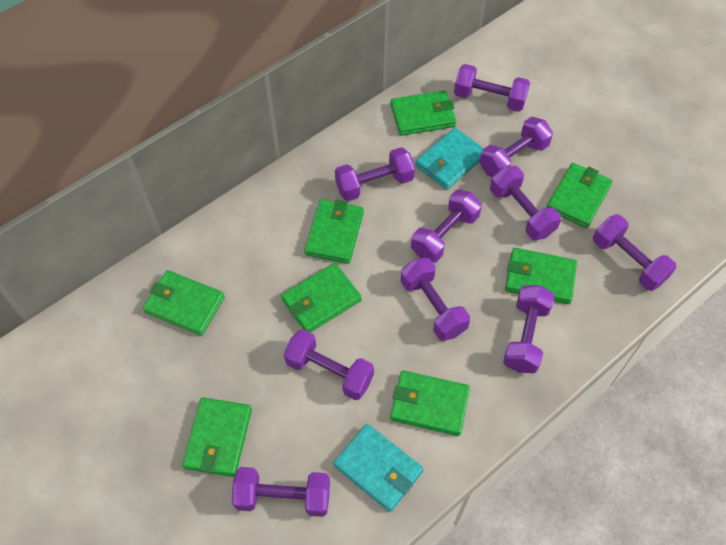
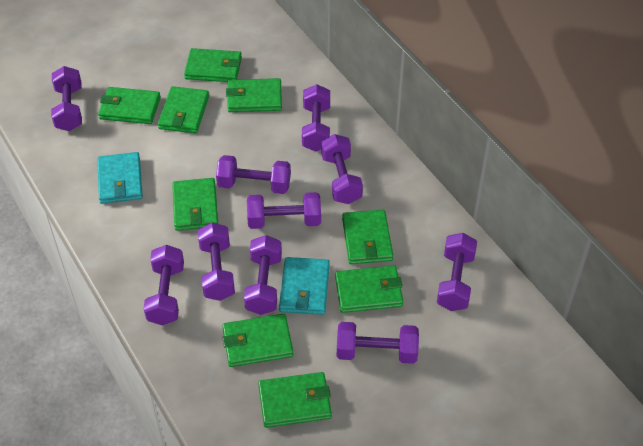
green wallet: 8 -> 9

